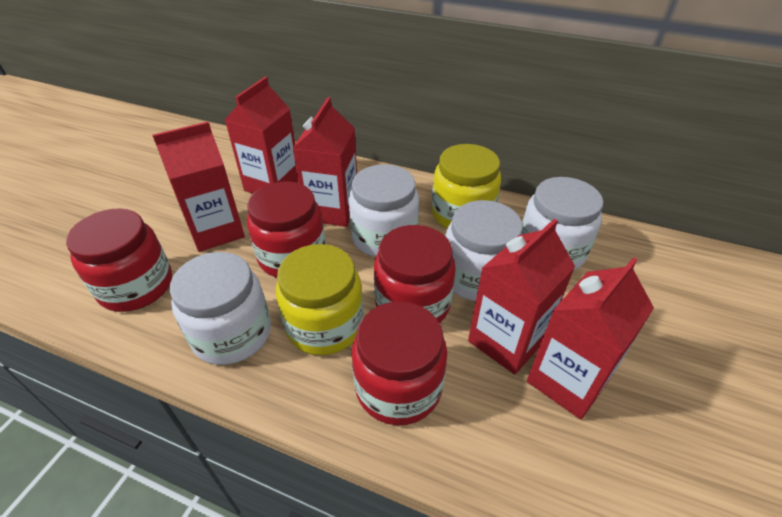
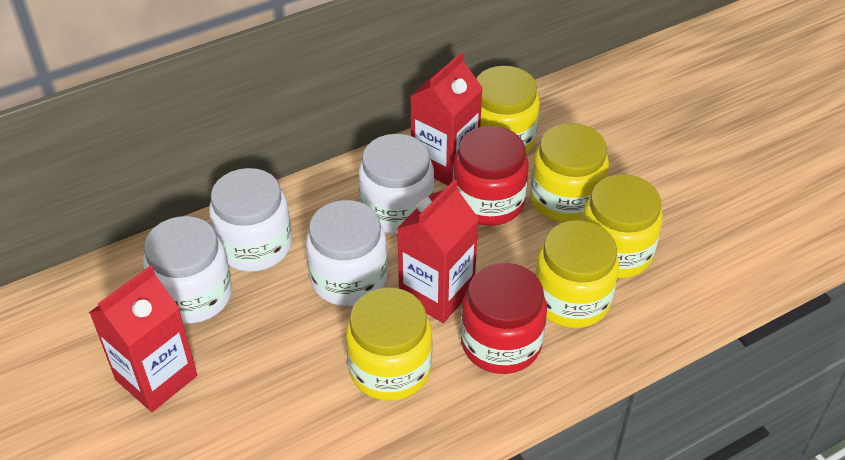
red carton: 5 -> 3
red jar: 4 -> 2
yellow jar: 2 -> 5

